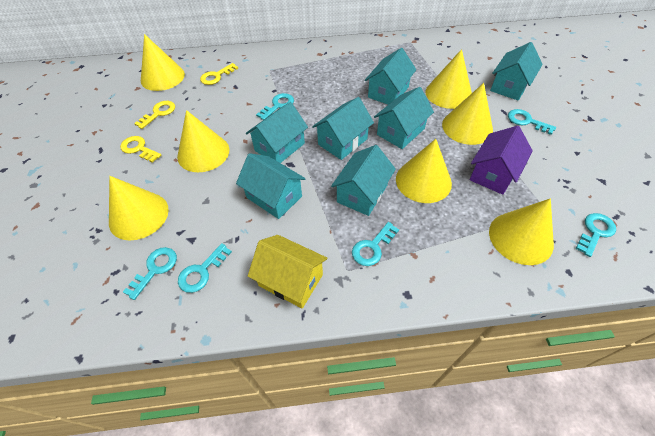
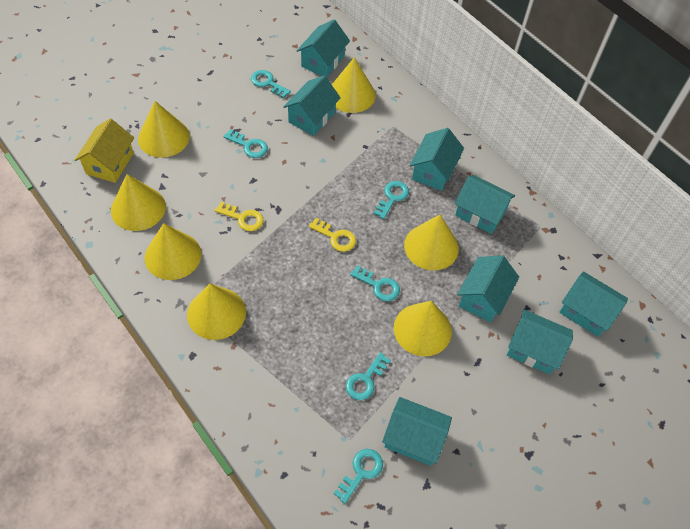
purple house: 1 -> 0
turquoise house: 7 -> 8
yellow key: 3 -> 2

